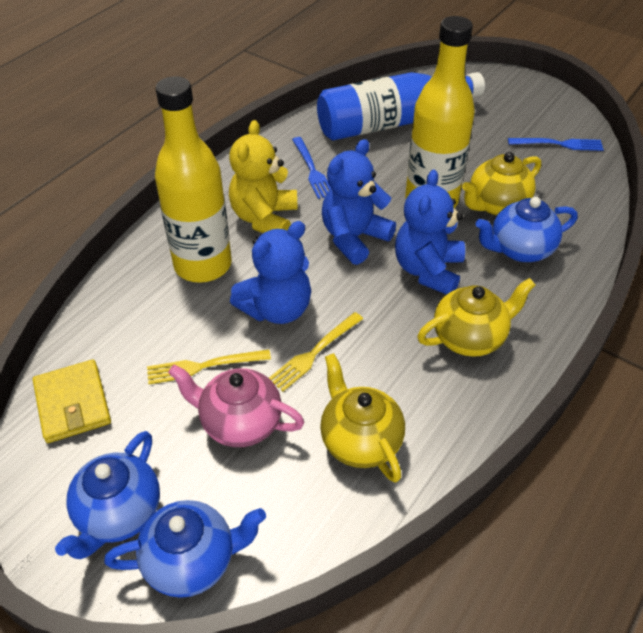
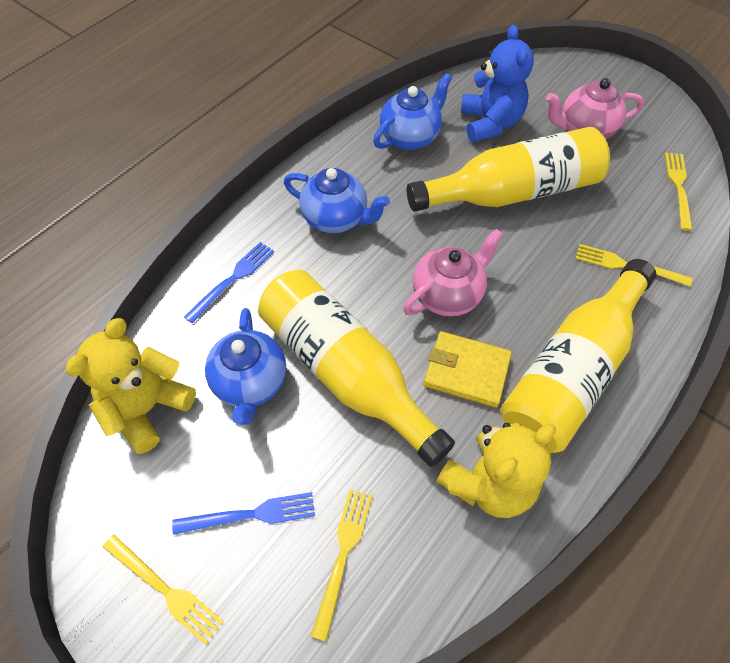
blue bottle: 1 -> 0
blue teddy bear: 3 -> 1
pink teapot: 1 -> 2
yellow bottle: 2 -> 3
yellow fork: 2 -> 4
yellow teapot: 3 -> 0
yellow teddy bear: 1 -> 2

